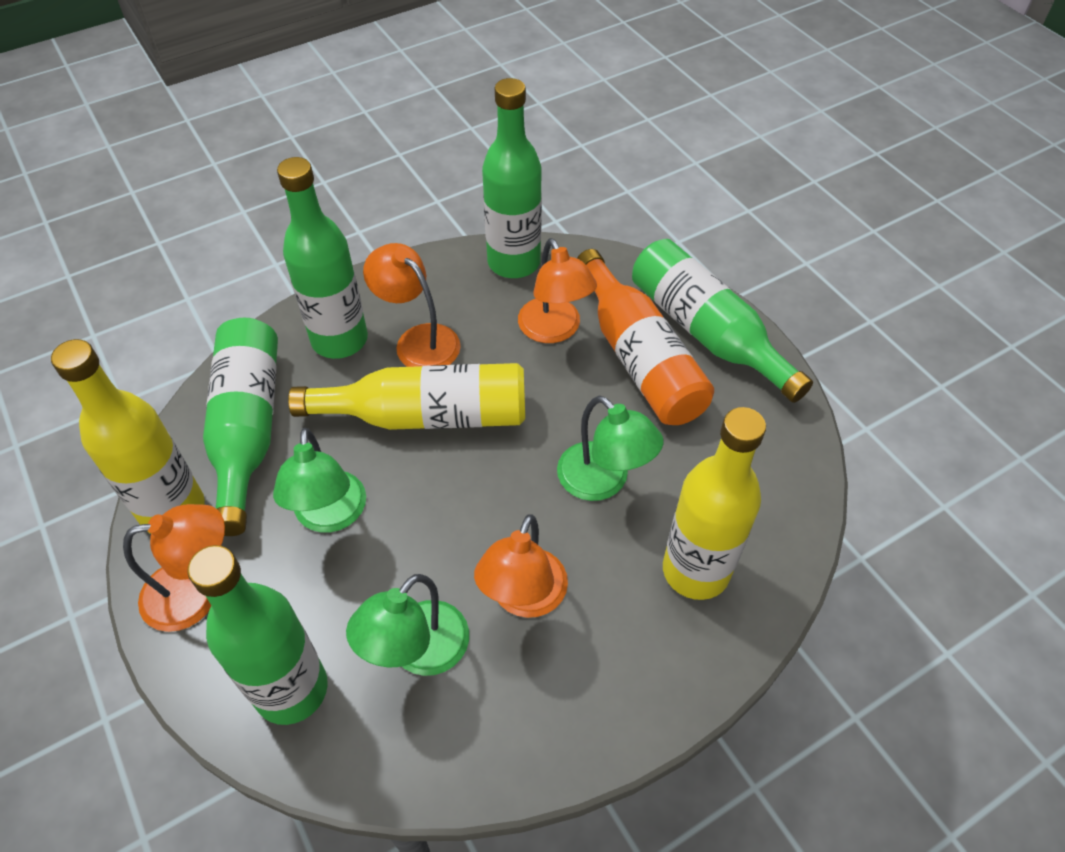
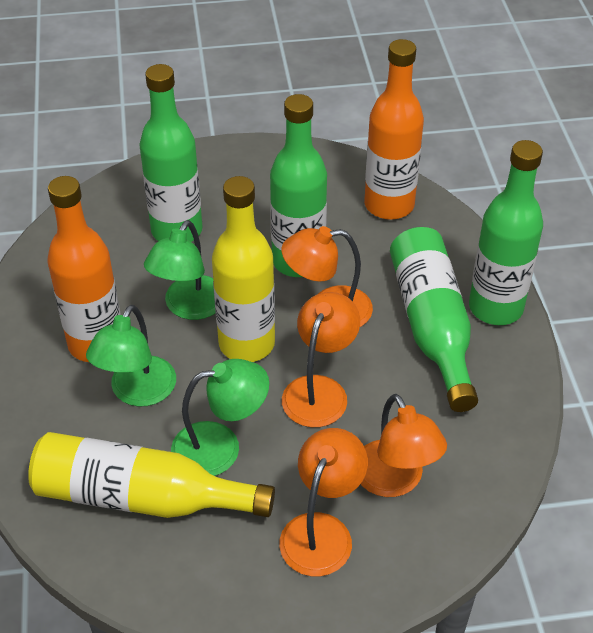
green bottle: 5 -> 4
orange bottle: 1 -> 2
yellow bottle: 3 -> 2

